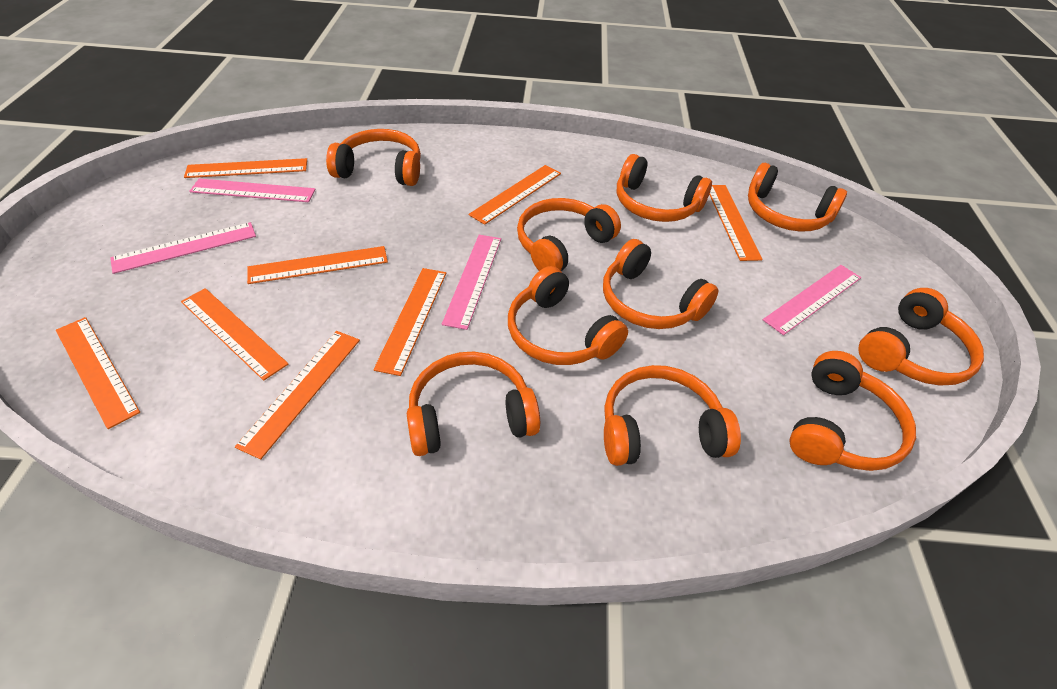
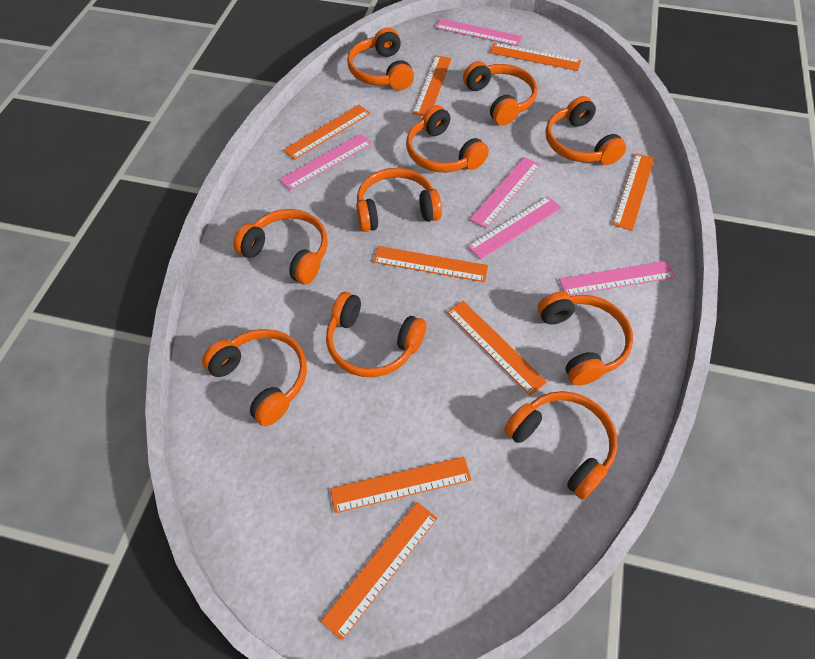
pink ruler: 4 -> 5

